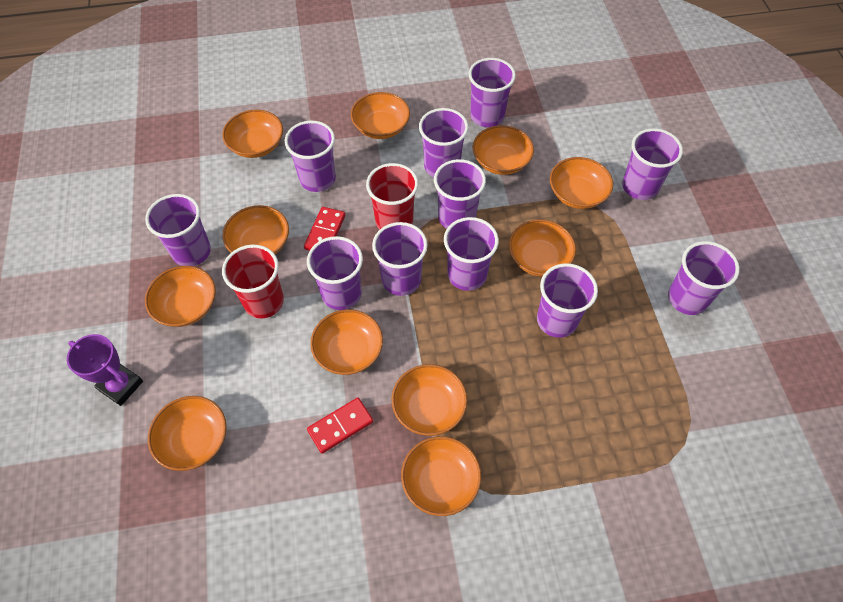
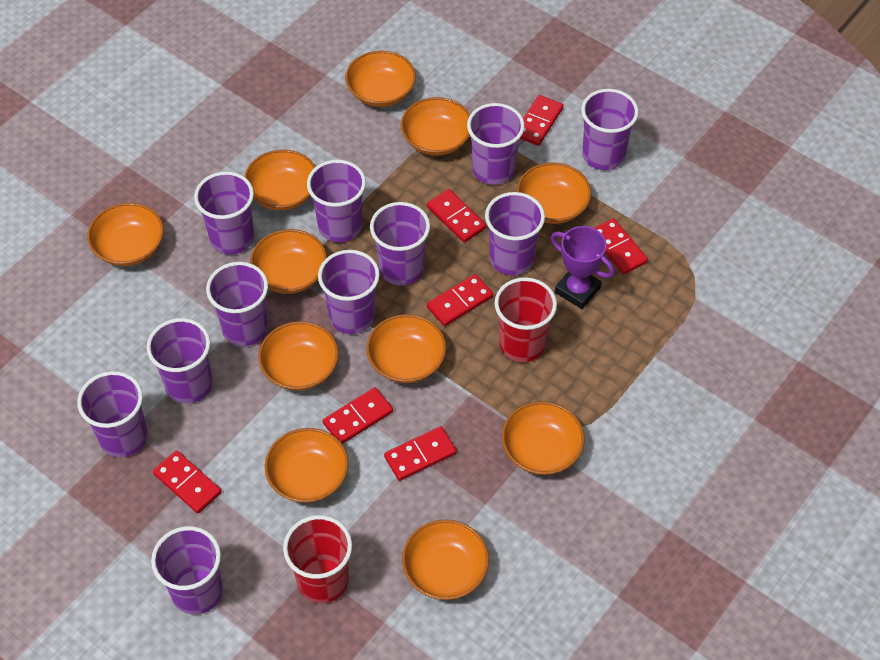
red domino: 2 -> 7

